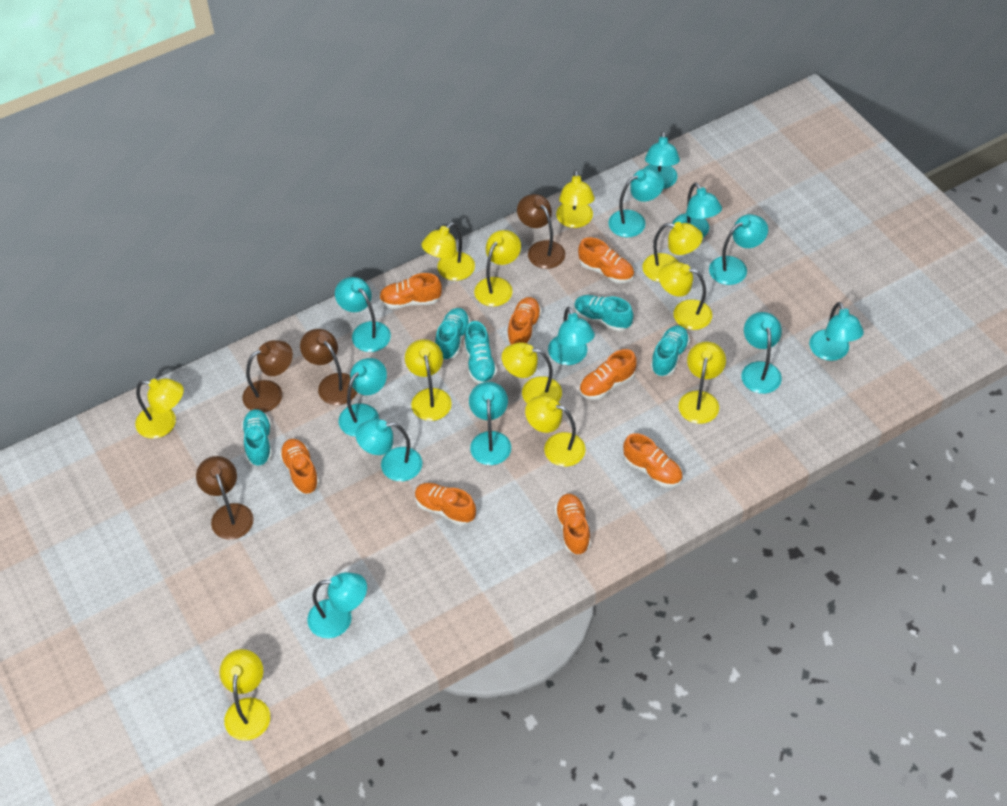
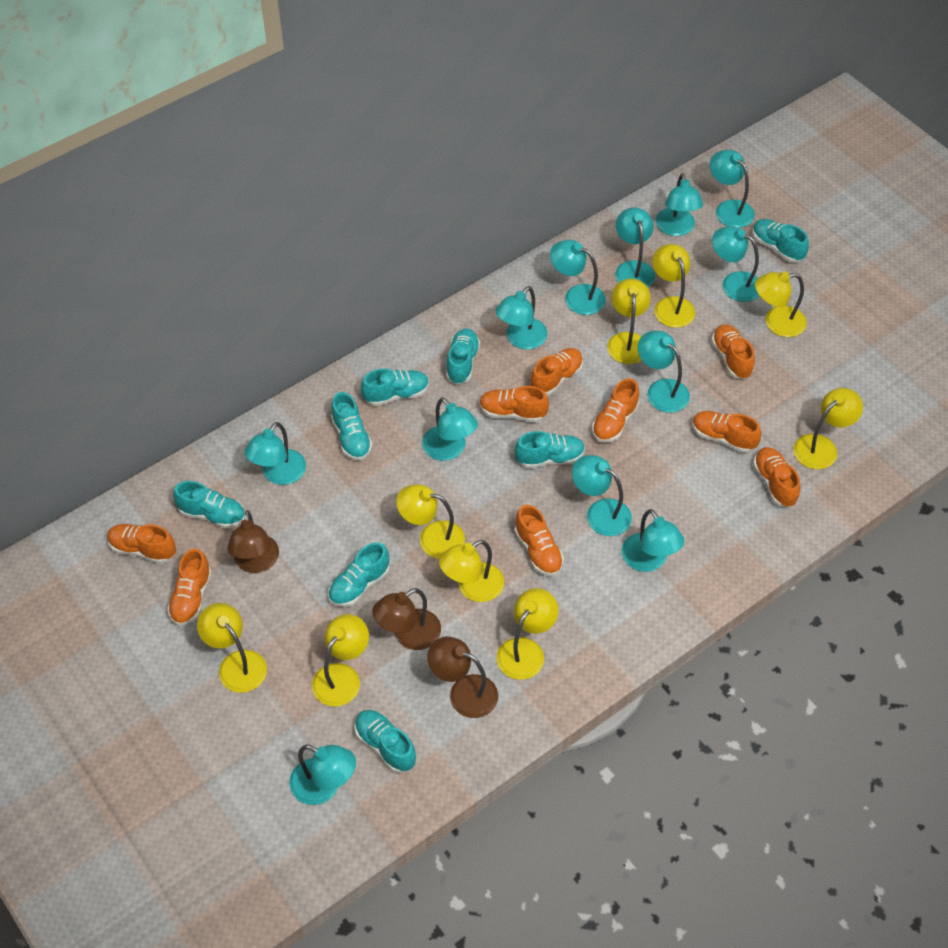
brown lamp: 4 -> 3
orange shoe: 8 -> 9
turquoise shoe: 5 -> 8
yellow lamp: 11 -> 9

